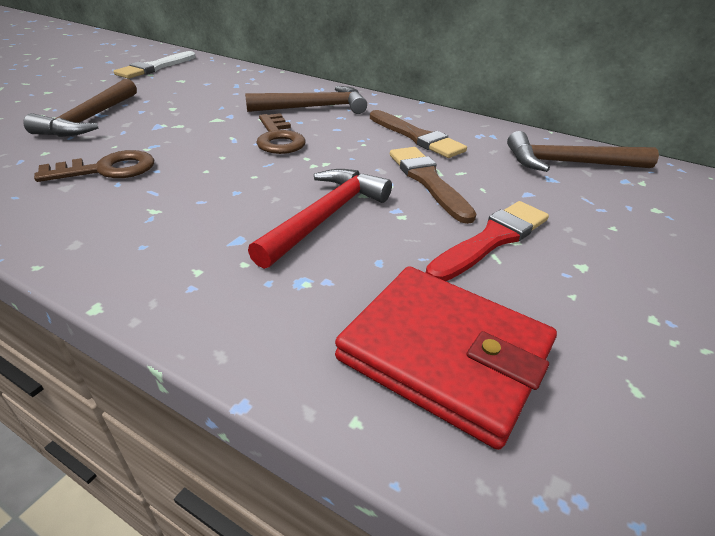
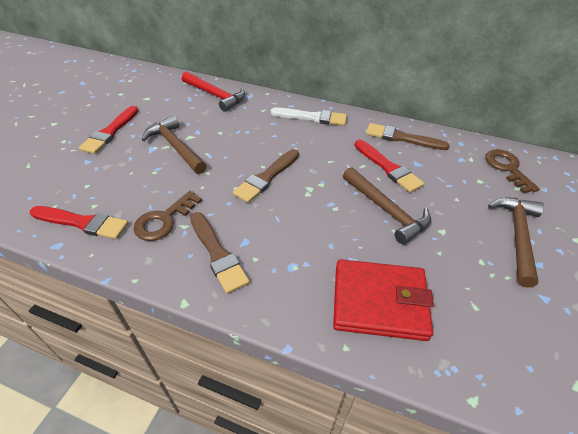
brown brush: 2 -> 3
red brush: 1 -> 3

